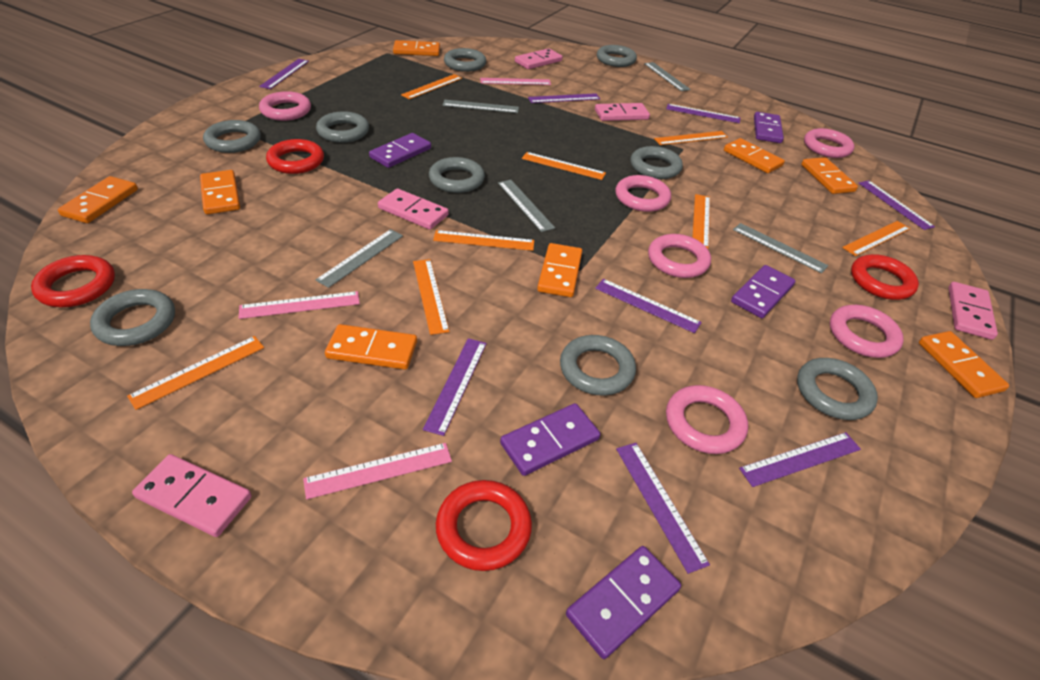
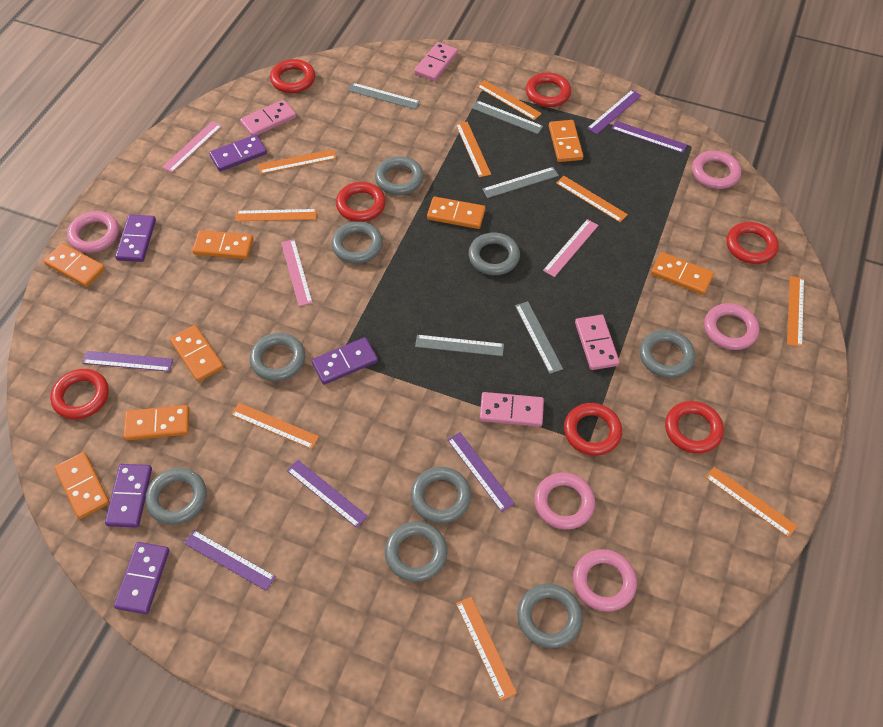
orange ruler: 8 -> 9
pink domino: 5 -> 4
pink ring: 6 -> 5
purple ruler: 8 -> 6
red ring: 4 -> 7

